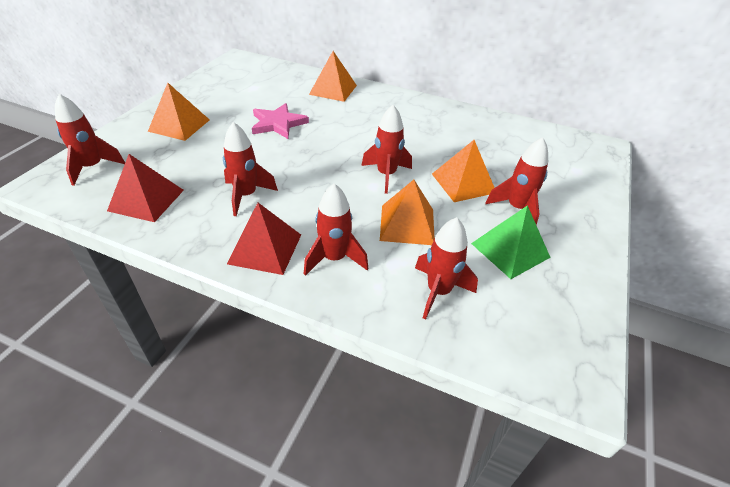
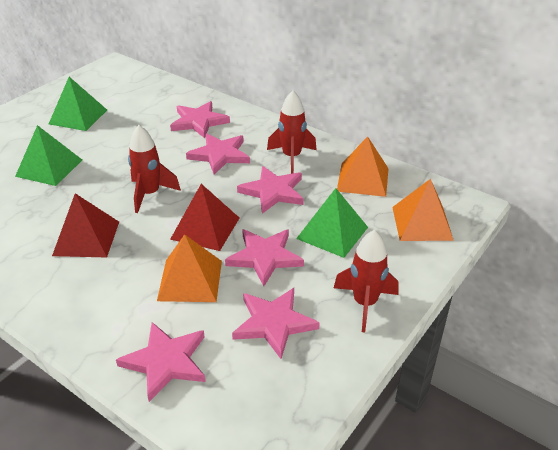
green pyramid: 1 -> 3
orange pyramid: 4 -> 3
pink star: 1 -> 6
red rocket: 6 -> 3

